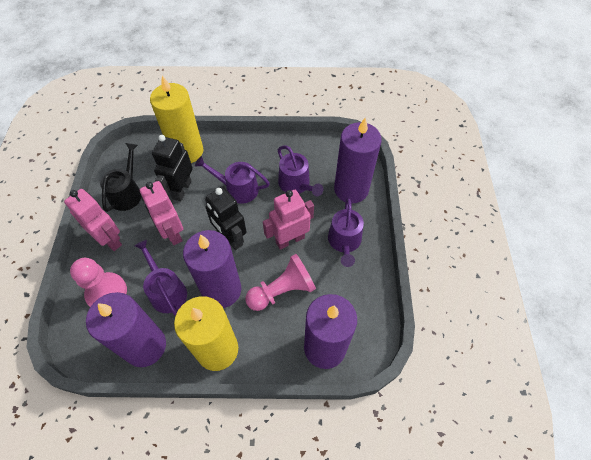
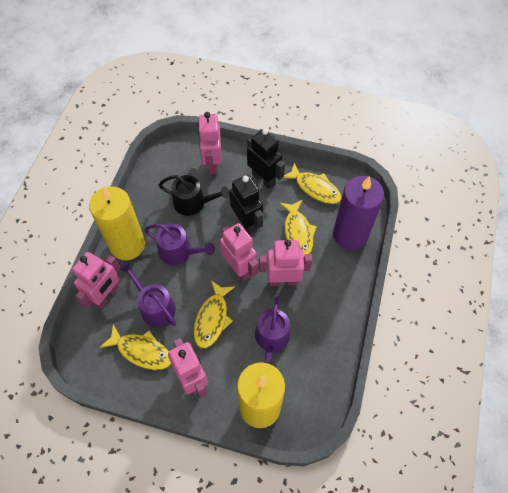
pink pawn: 2 -> 0
pink robot: 3 -> 5
purple candle: 4 -> 1
purple watering can: 4 -> 3
yellow fish: 0 -> 4

